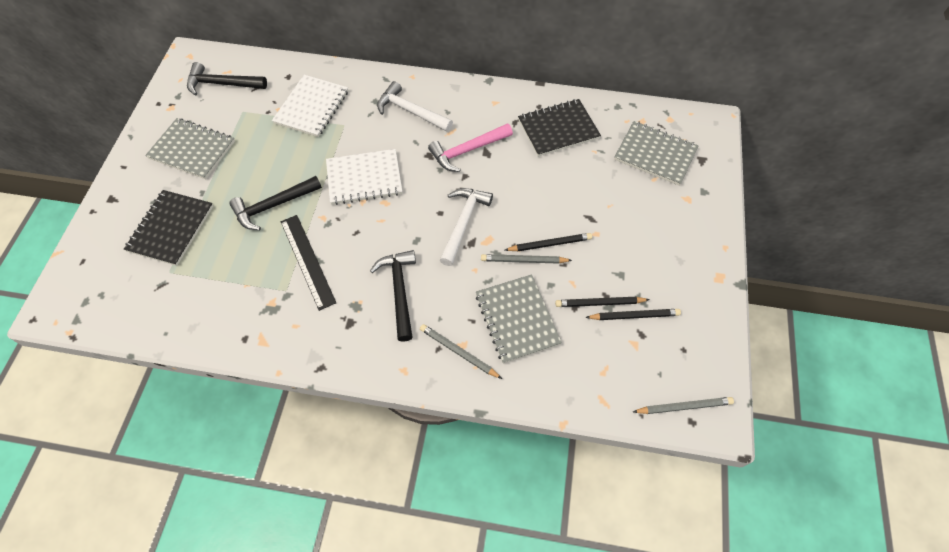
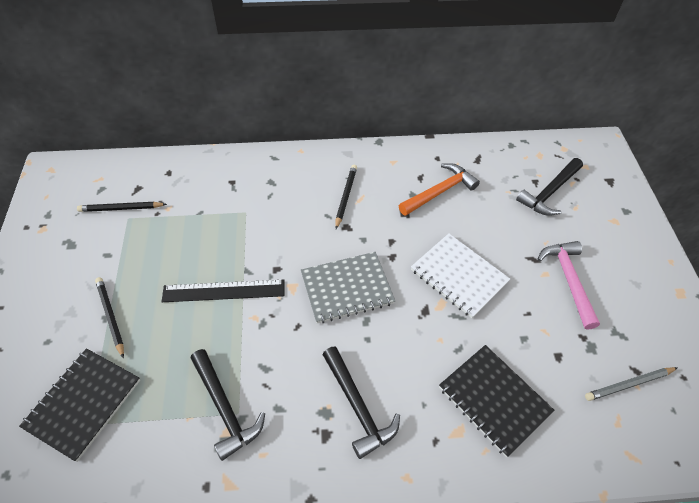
grey notebook: 3 -> 1
grey pencil: 3 -> 1
orange hammer: 0 -> 1
white hammer: 2 -> 0
white notebook: 2 -> 1

